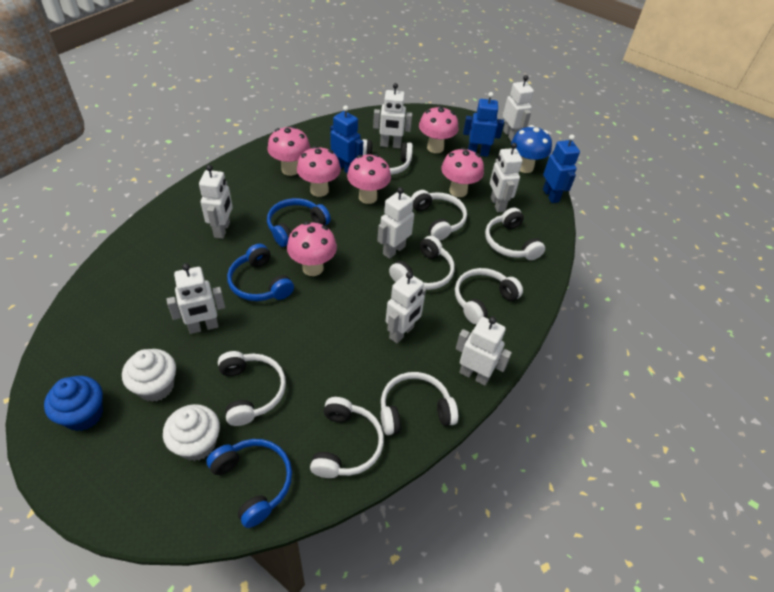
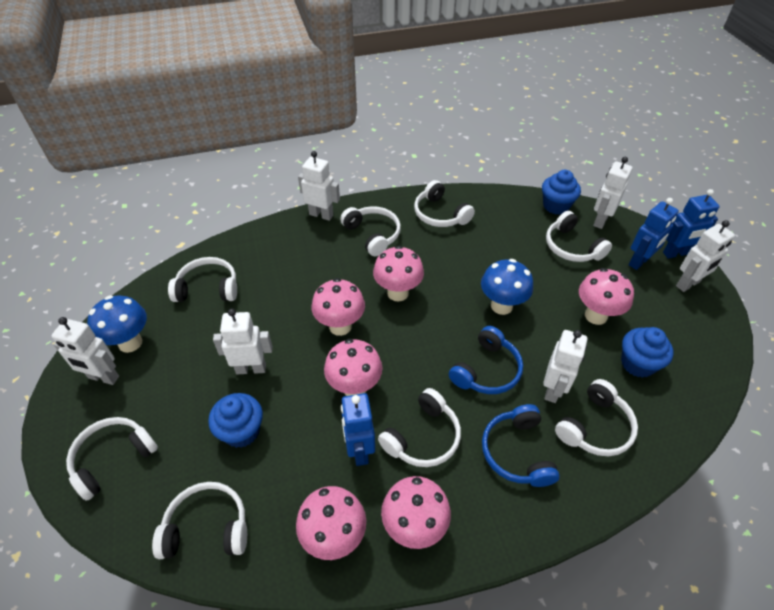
blue cupcake: 1 -> 3
blue headphones: 3 -> 2
blue mushroom: 1 -> 2
white cupcake: 2 -> 0
white robot: 8 -> 6

